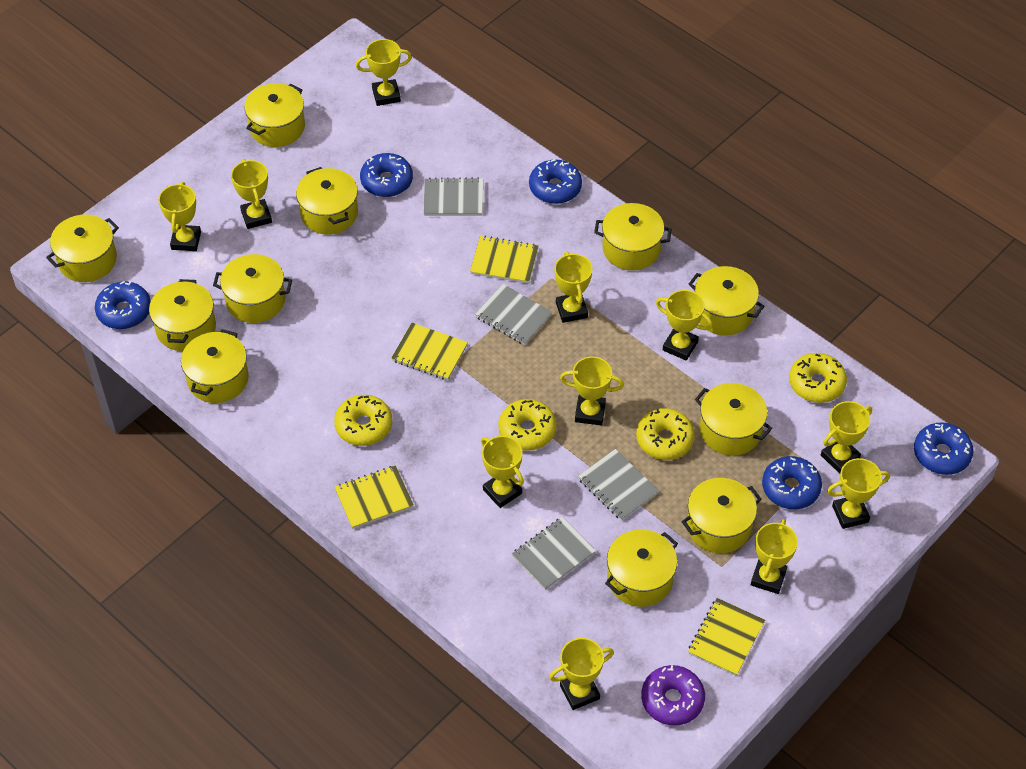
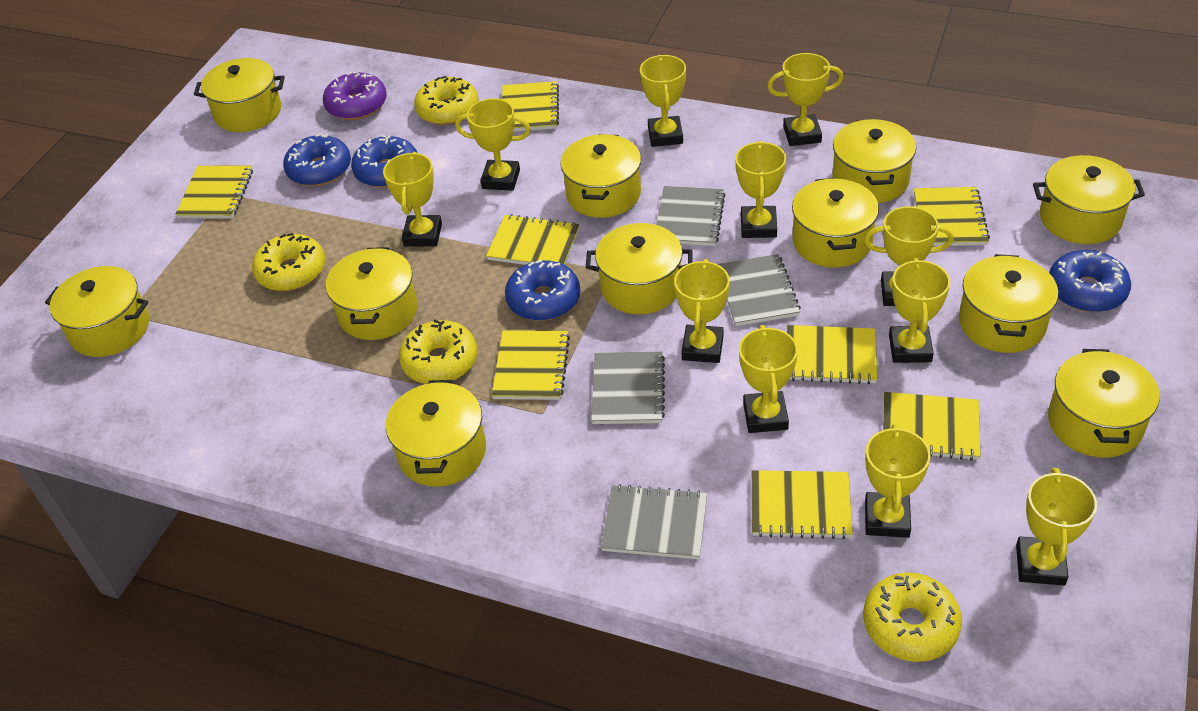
blue donut: 5 -> 4
yellow notebook: 4 -> 8

